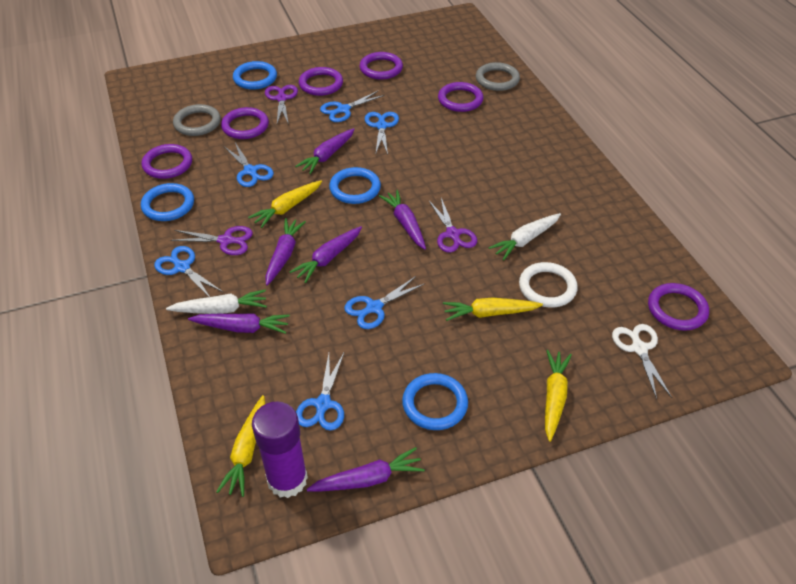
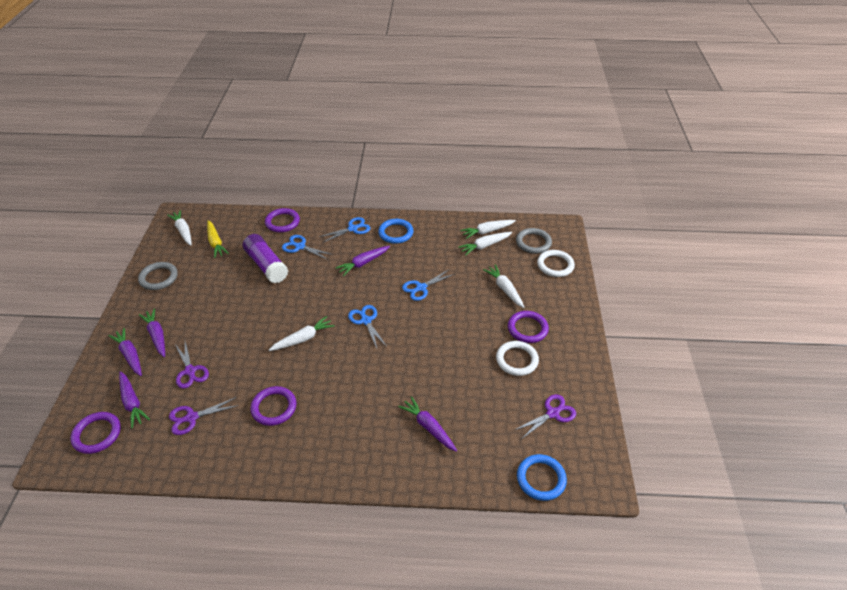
blue ring: 4 -> 2
blue scissors: 6 -> 4
purple carrot: 6 -> 5
purple ring: 6 -> 4
white carrot: 2 -> 5
white ring: 1 -> 2
white scissors: 1 -> 0
yellow carrot: 4 -> 1

